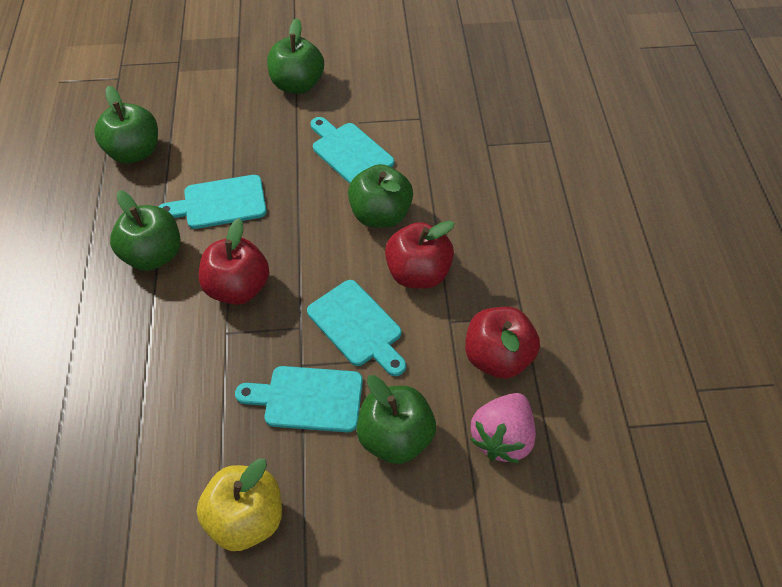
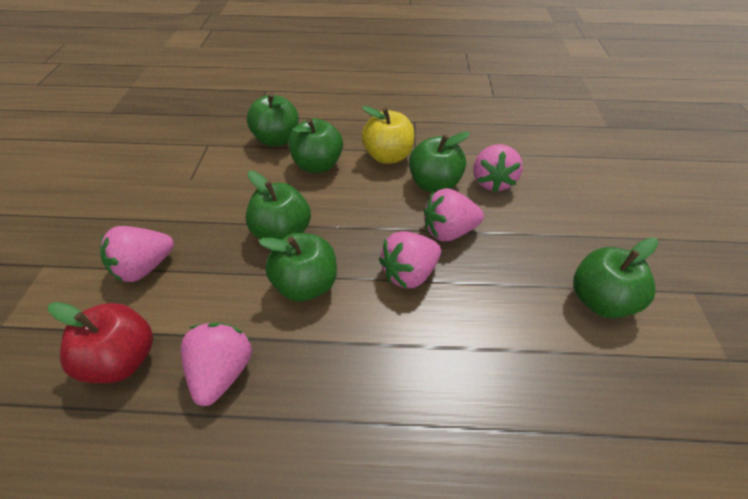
green apple: 5 -> 6
pink strawberry: 1 -> 5
red apple: 3 -> 1
turquoise cutting board: 4 -> 0

